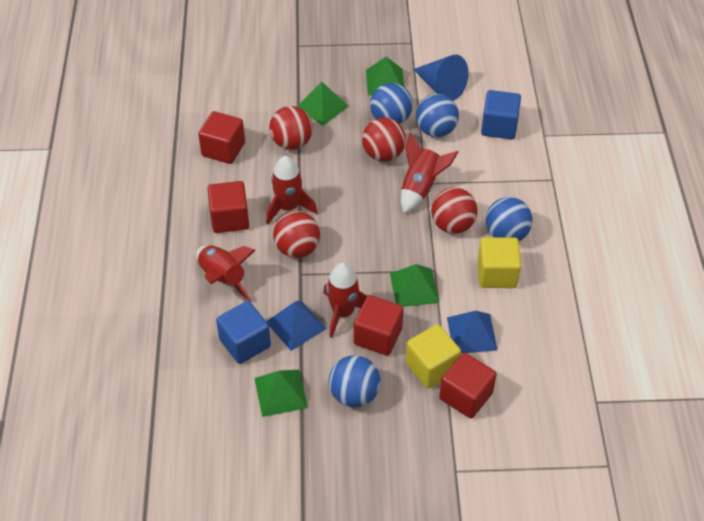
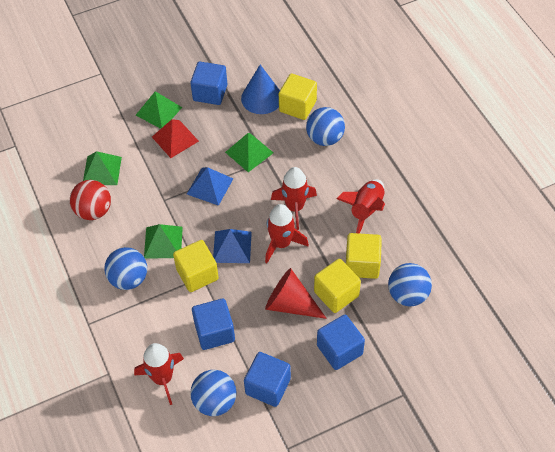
blue cube: 2 -> 4
red ball: 4 -> 1
red cone: 0 -> 1
red cube: 4 -> 0
red pyramid: 0 -> 1
yellow cube: 2 -> 4

